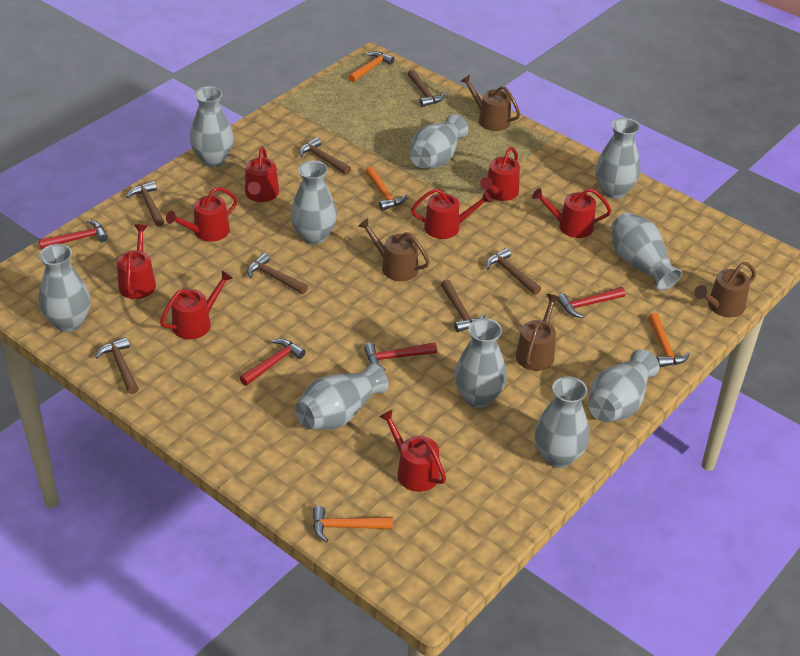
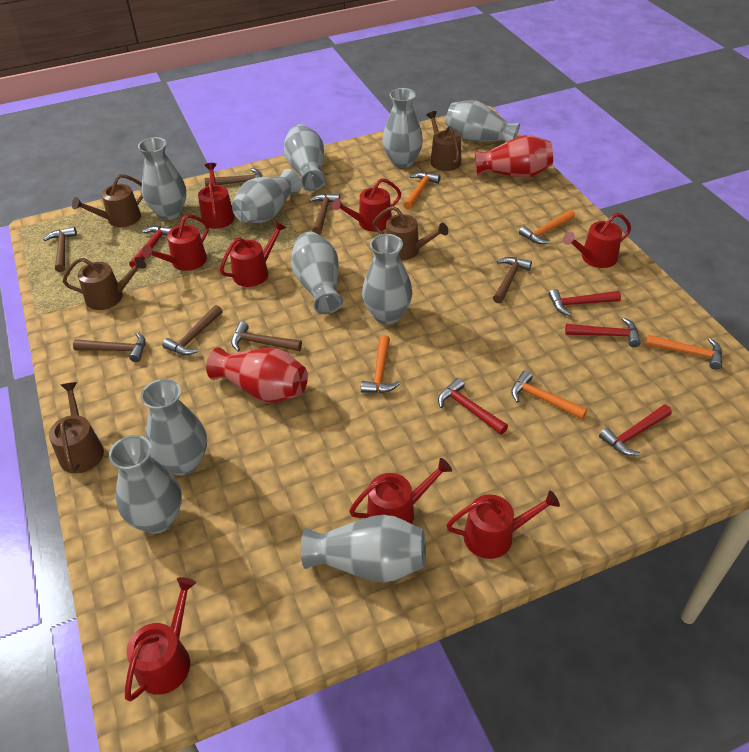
brown watering can: 4 -> 5
orange hammer: 4 -> 5
red hammer: 4 -> 5
red vase: 0 -> 2

